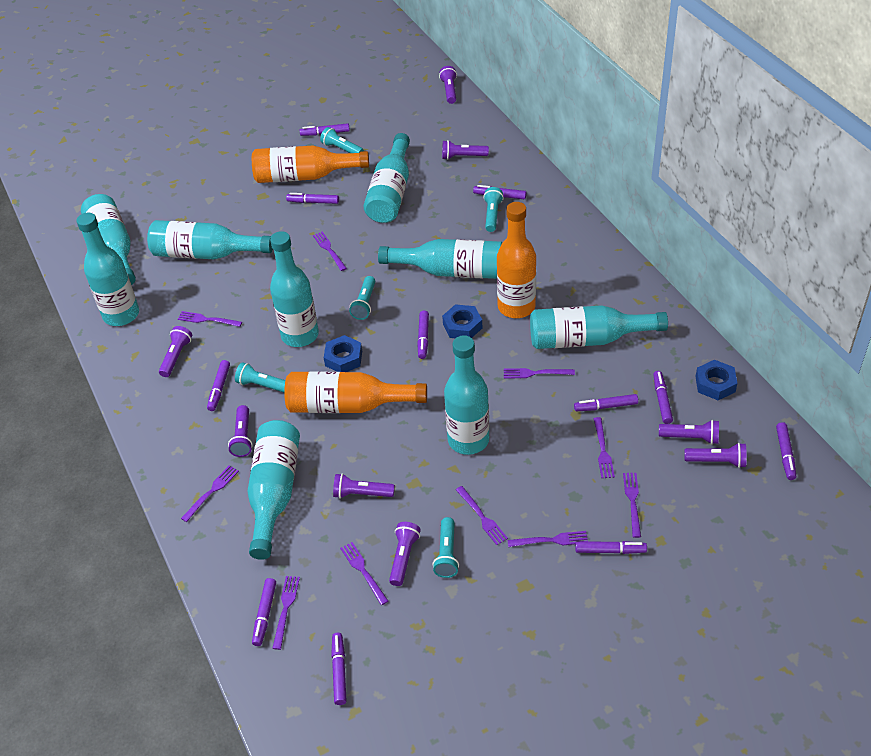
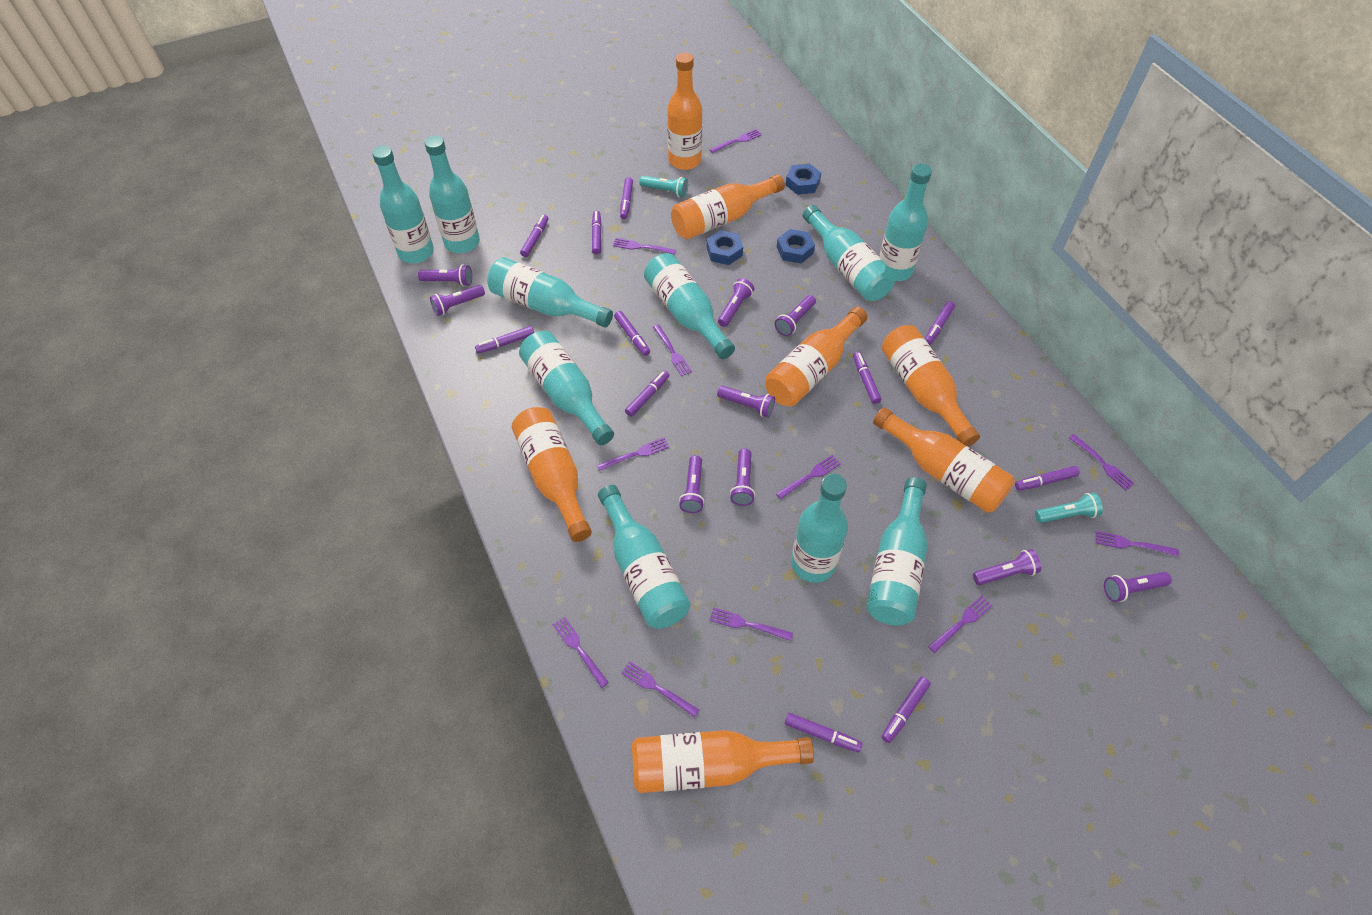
orange bottle: 3 -> 7
purple flashlight: 8 -> 9
purple fork: 10 -> 11
turquoise bottle: 9 -> 10
turquoise flashlight: 5 -> 2

